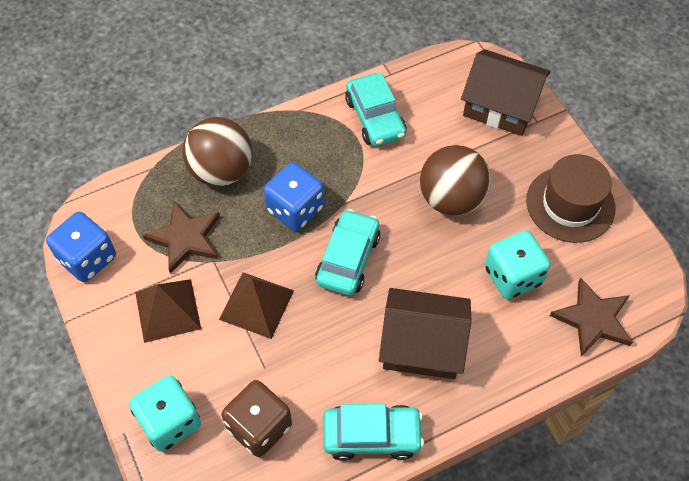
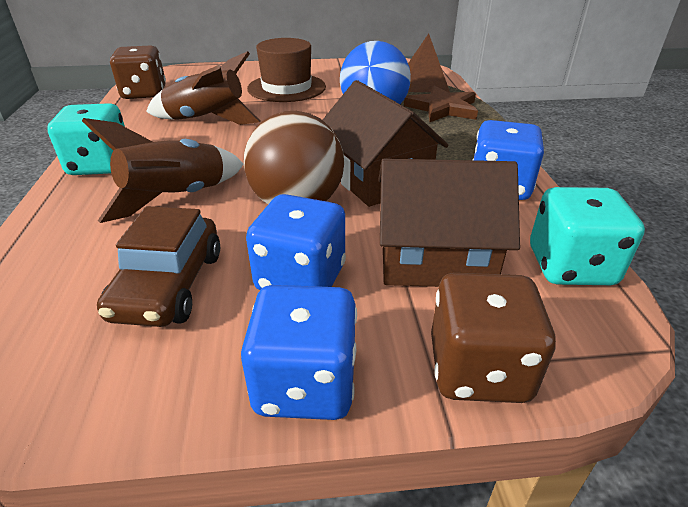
blue ball: 0 -> 1
blue dice: 2 -> 3
brown ball: 2 -> 1
brown car: 0 -> 1
brown dice: 1 -> 2
brown pyramid: 2 -> 1
brown rocket: 0 -> 2
brown star: 2 -> 1
turquoise car: 3 -> 0

